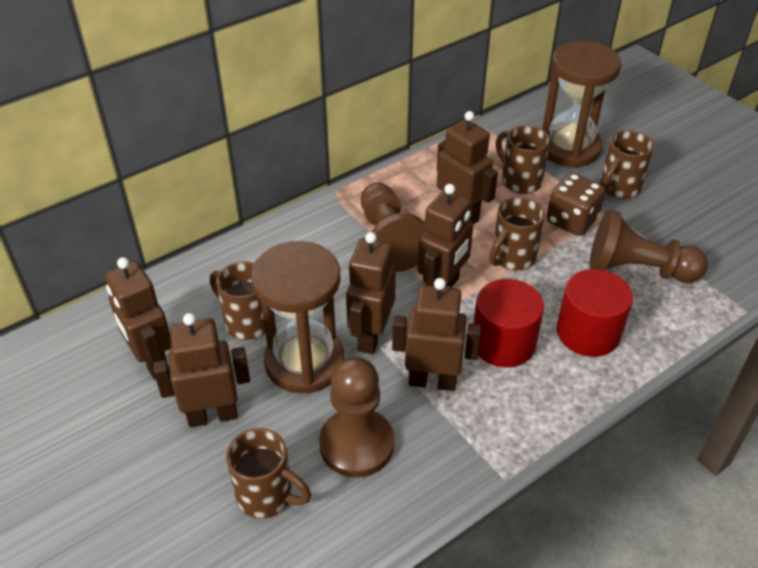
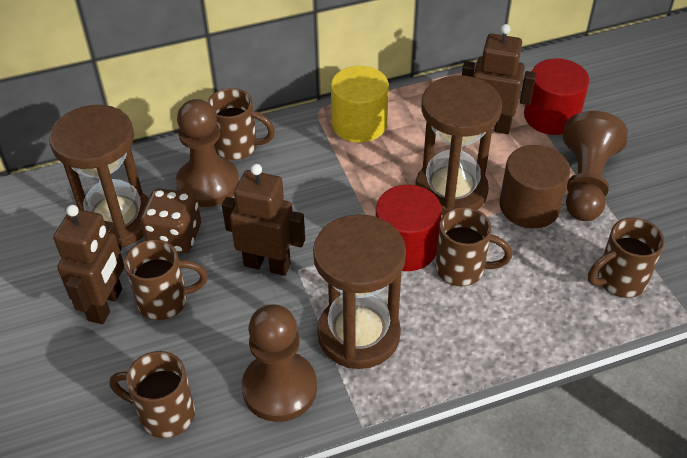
brown cylinder: 0 -> 1
brown hourglass: 2 -> 3
brown robot: 6 -> 3
yellow cylinder: 0 -> 1

